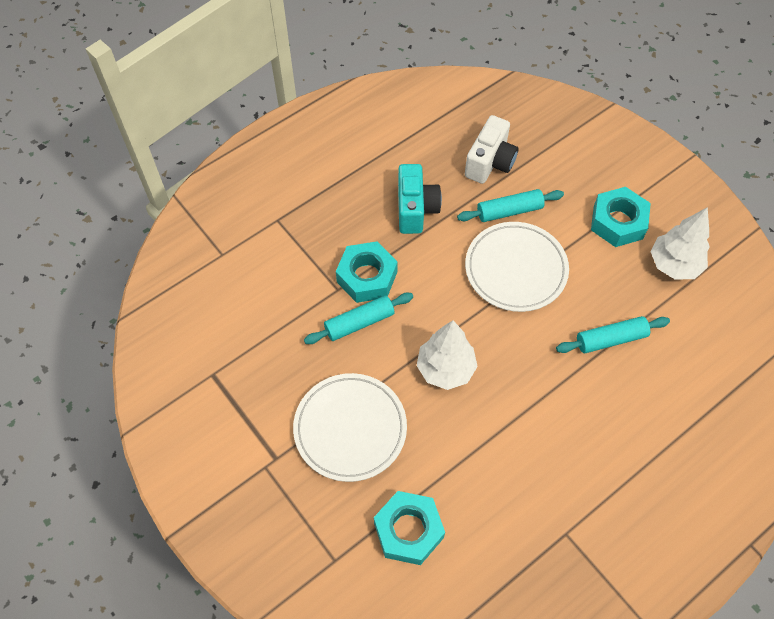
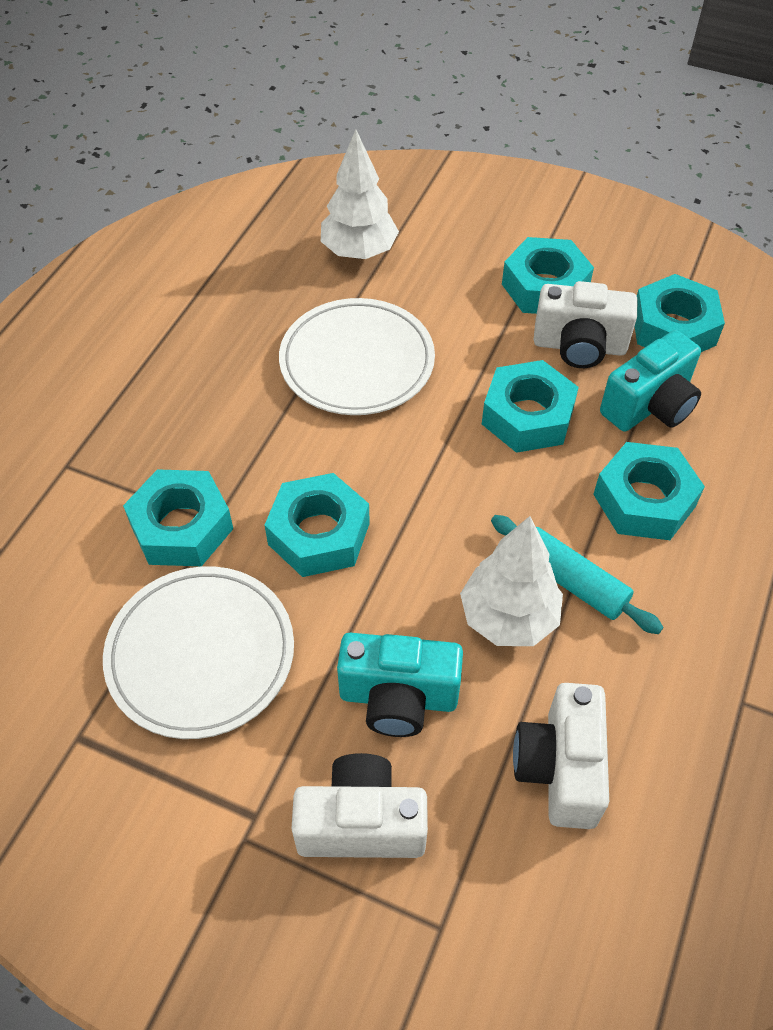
turquoise camera: 1 -> 2
turquoise nut: 3 -> 6
turquoise rolling pin: 3 -> 1
white camera: 1 -> 3

